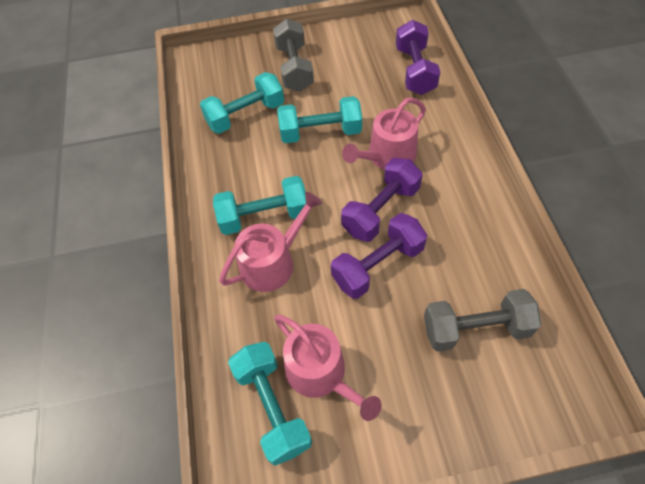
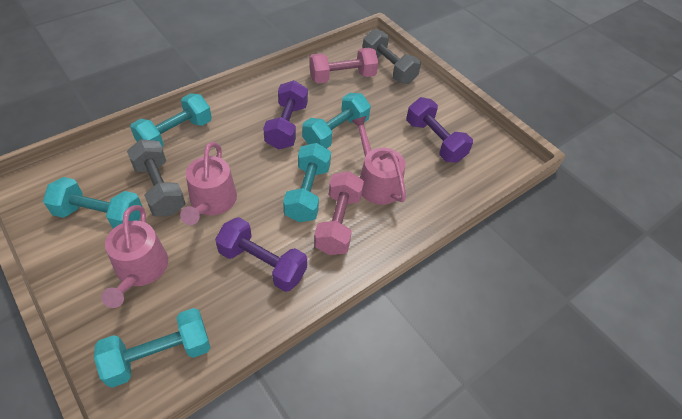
pink dumbbell: 0 -> 2
turquoise dumbbell: 4 -> 5

